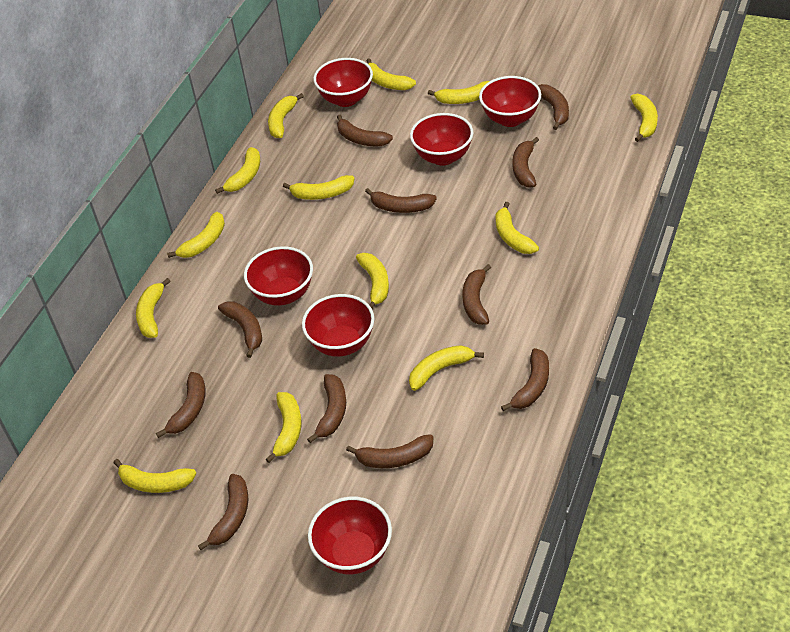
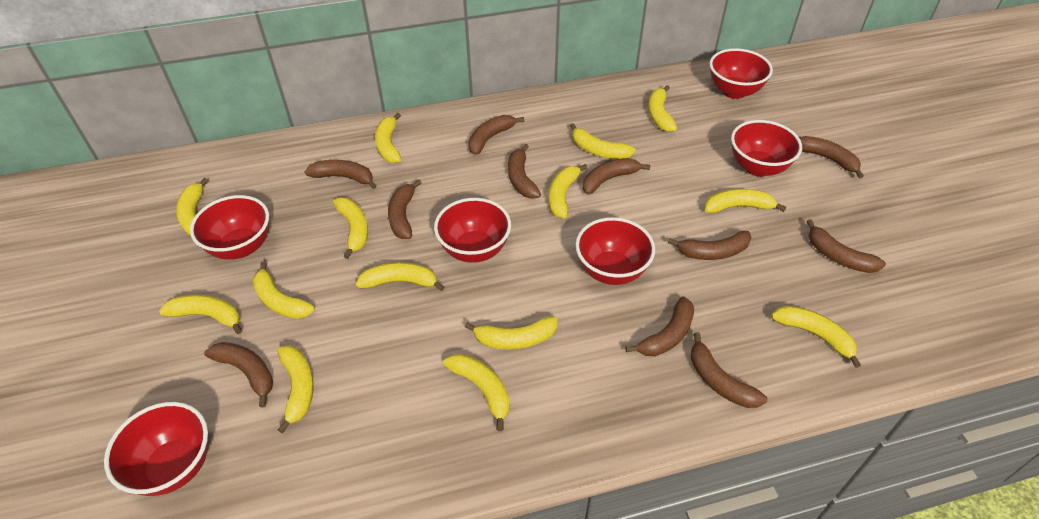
yellow banana: 13 -> 14

